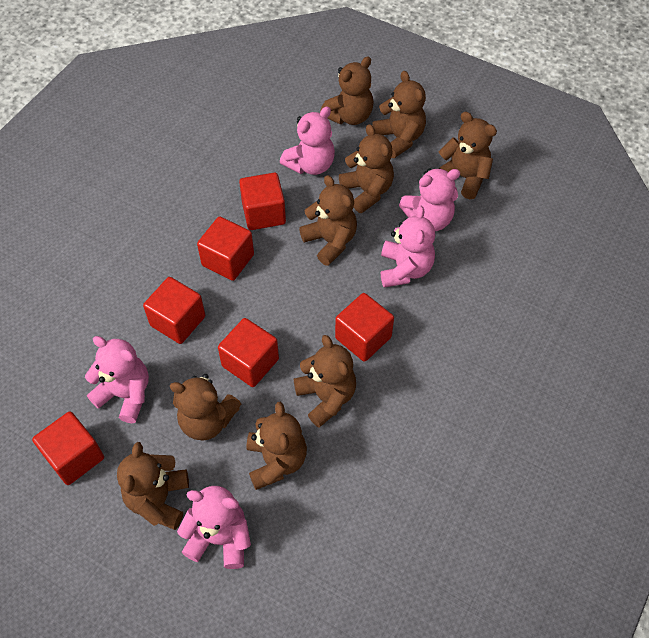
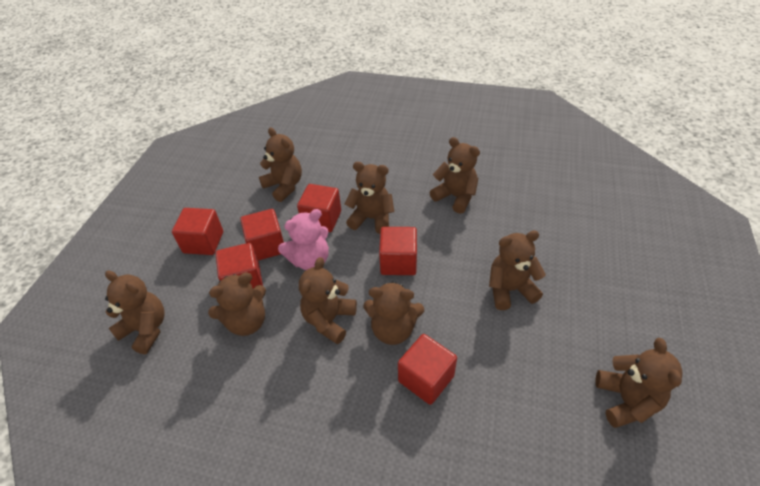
pink teddy bear: 5 -> 1

